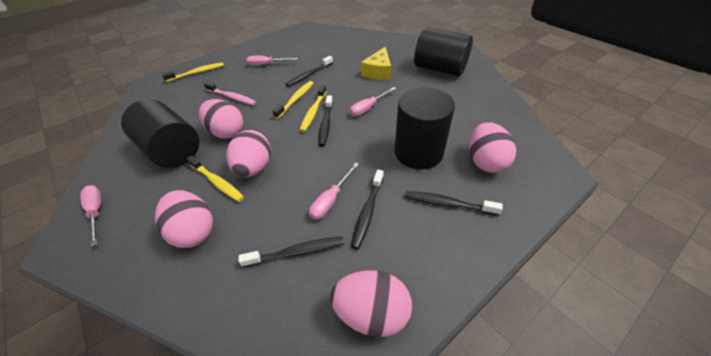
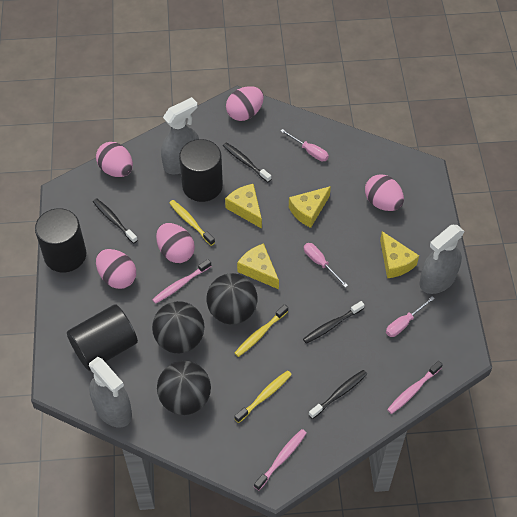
black ball: 0 -> 3
black toothbrush: 5 -> 4
grey spray bottle: 0 -> 3
pink screwdriver: 4 -> 3
pink toothbrush: 1 -> 3
yellow cheese: 1 -> 4
yellow toothbrush: 4 -> 3

